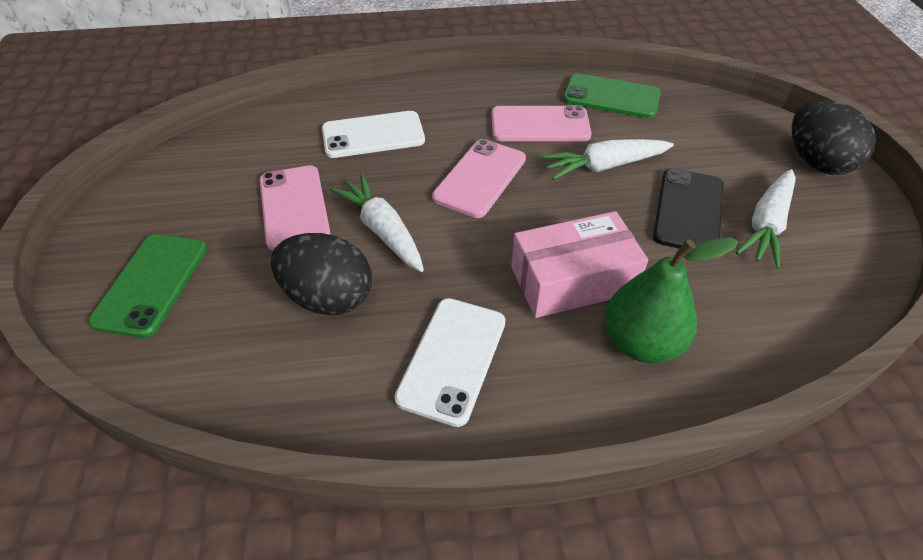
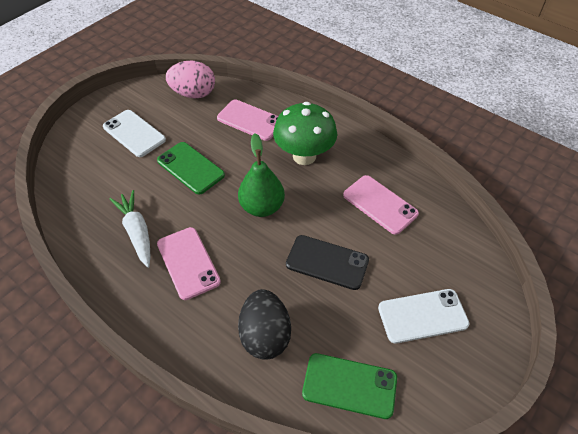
black egg: 2 -> 1
green mushroom: 0 -> 1
pink box: 1 -> 0
pink egg: 0 -> 1
white carrot: 3 -> 1

